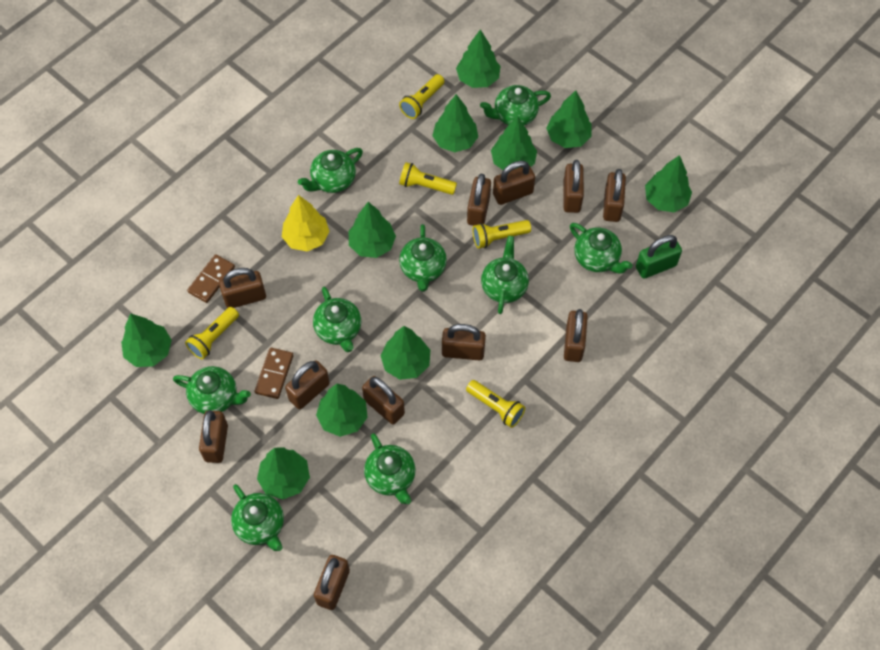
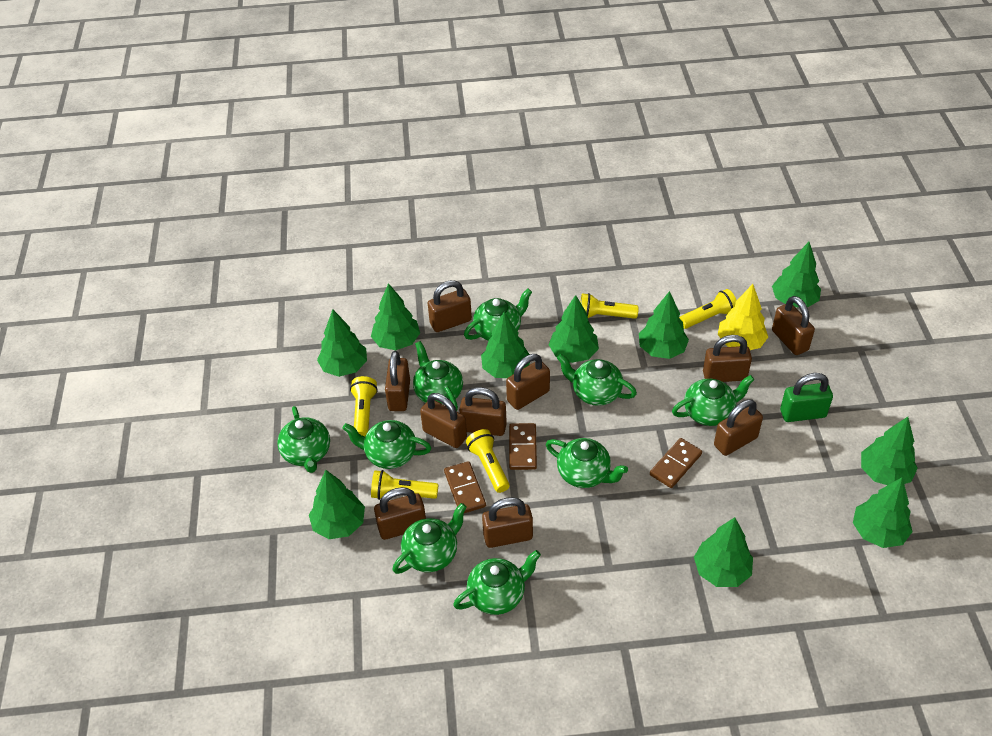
brown domino: 2 -> 3
brown padlock: 11 -> 10

